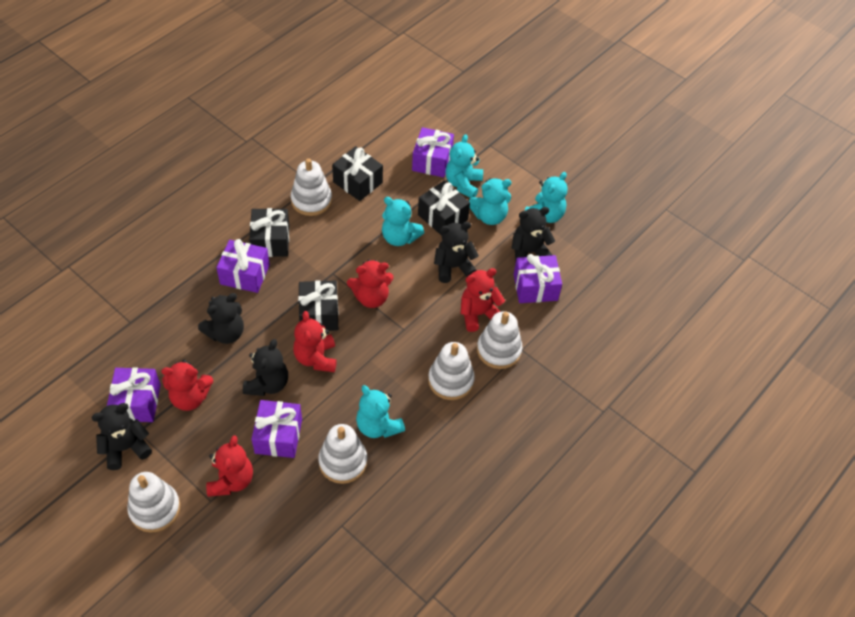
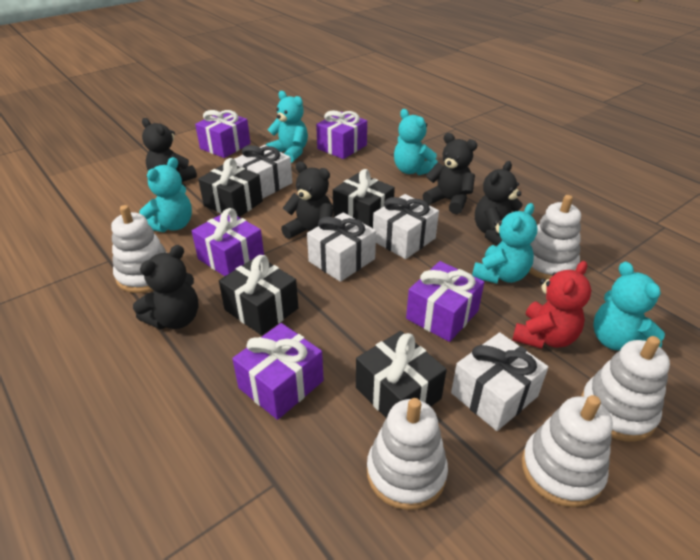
red teddy bear: 5 -> 1
white gift: 0 -> 4

